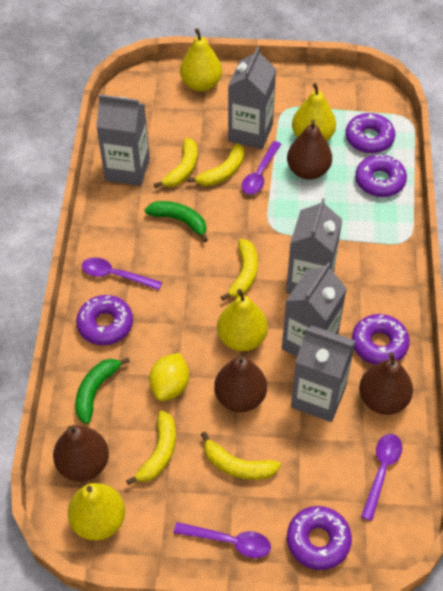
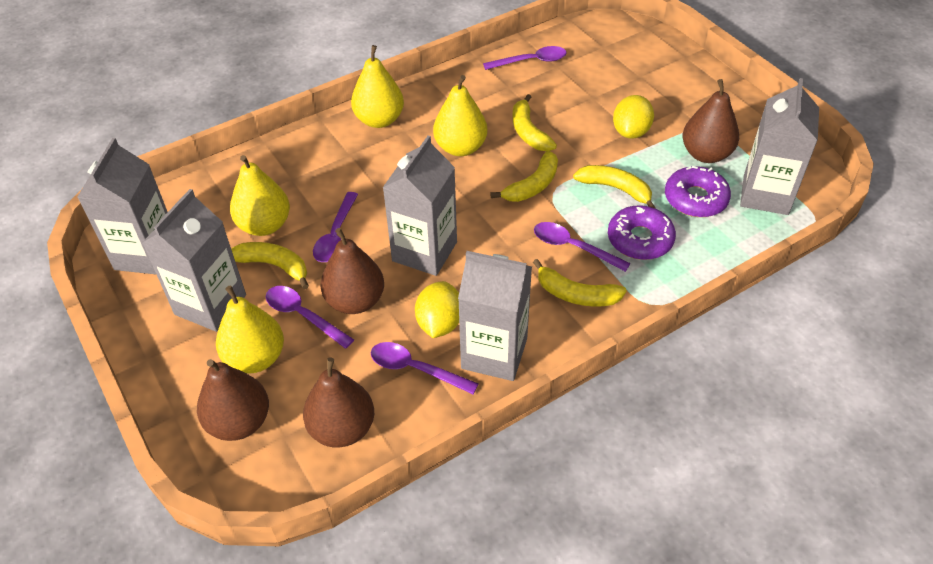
green banana: 2 -> 0
purple donut: 5 -> 2
purple spoon: 4 -> 5
yellow lemon: 1 -> 2

